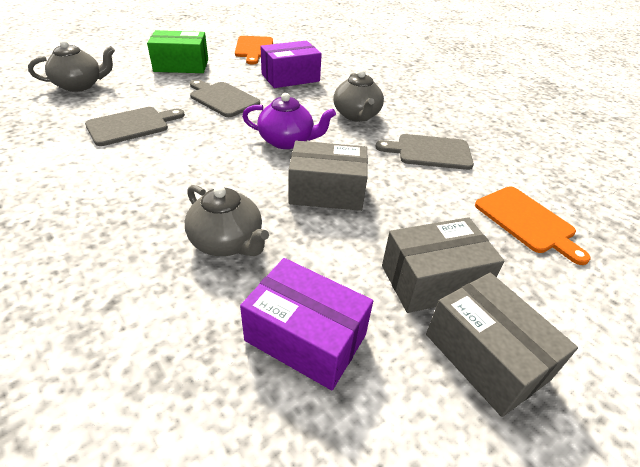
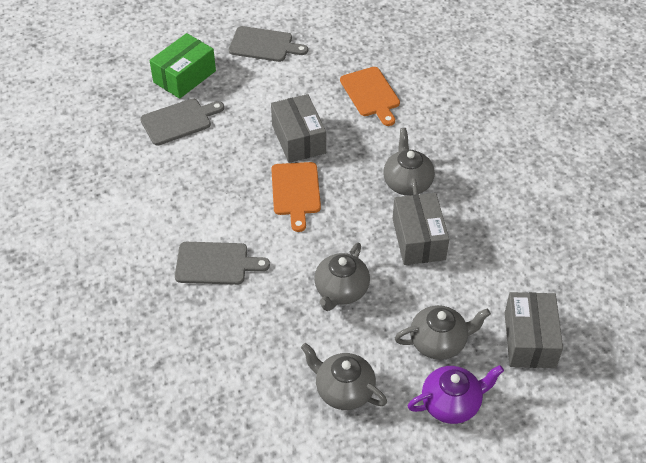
grey teapot: 3 -> 4
purple box: 2 -> 0

